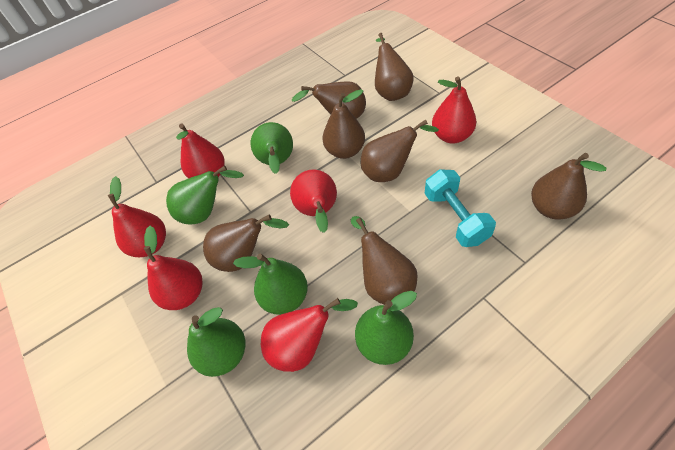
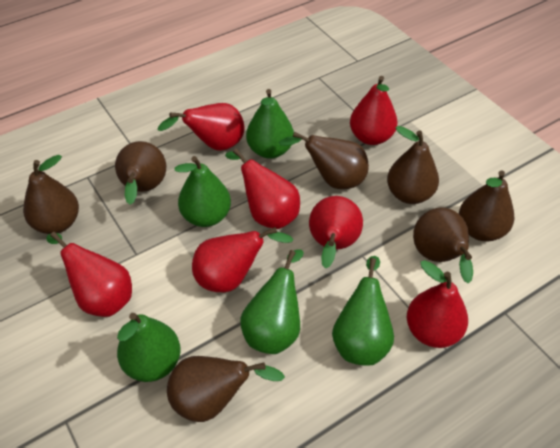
red pear: 6 -> 7
turquoise dumbbell: 1 -> 0

